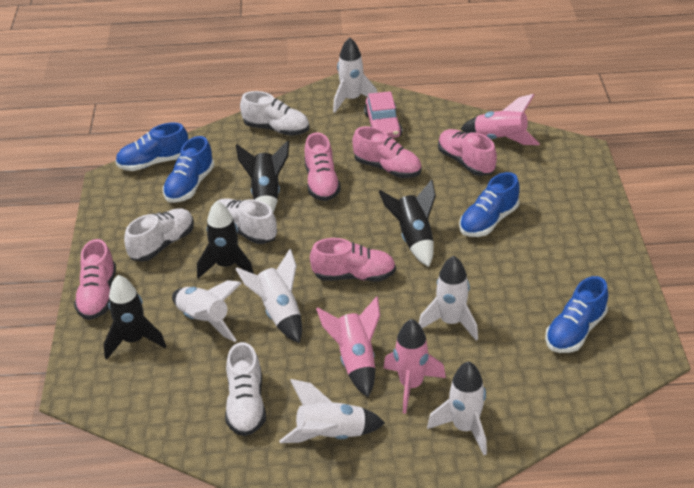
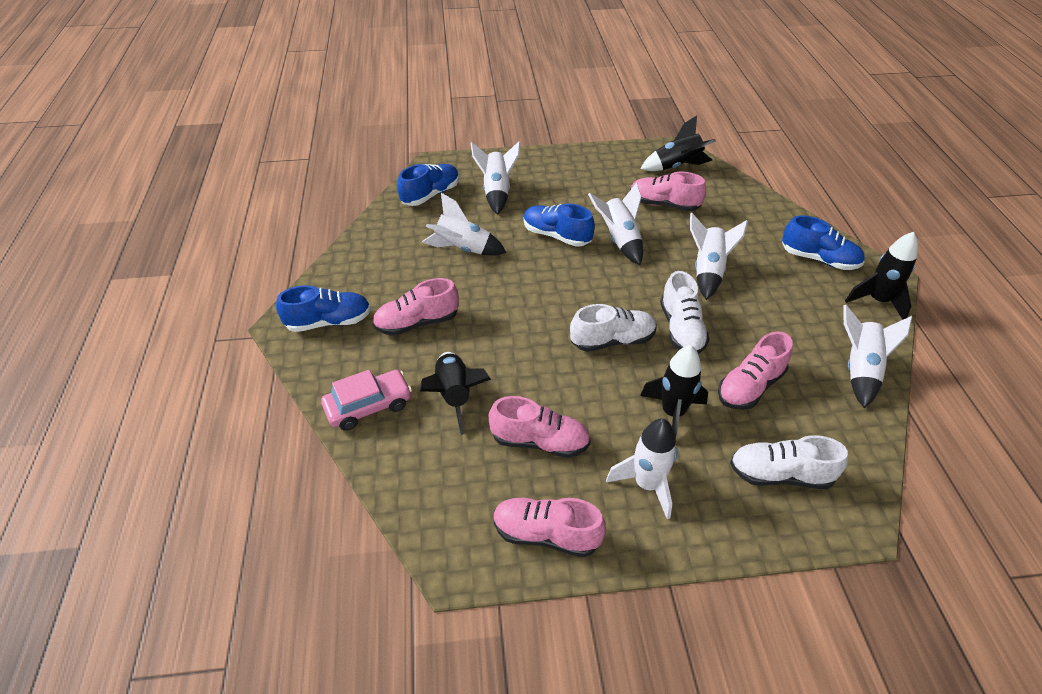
pink rocket: 3 -> 0
white shoe: 4 -> 3

